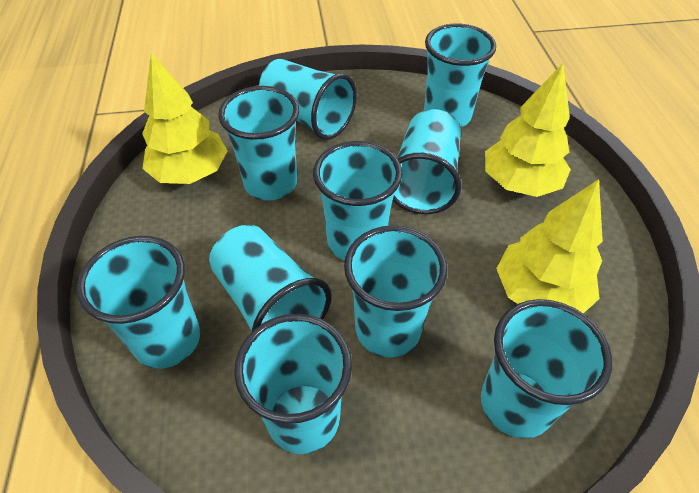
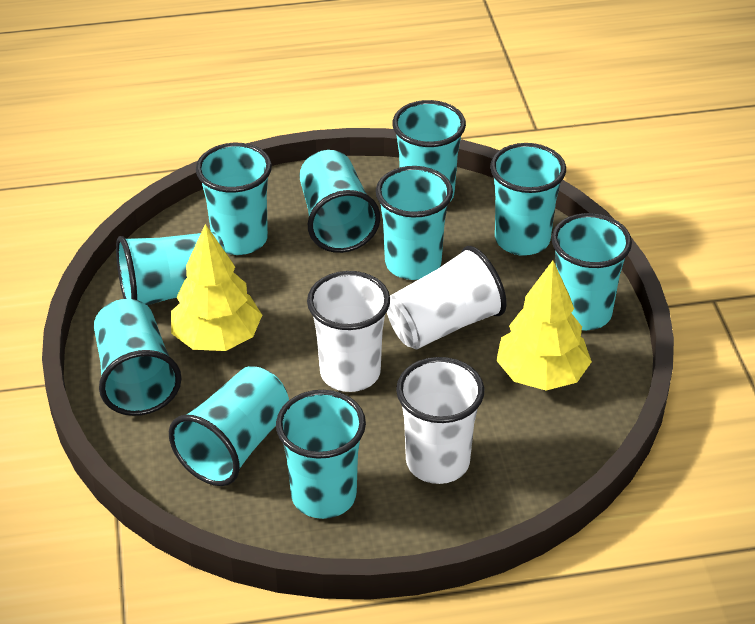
white cup: 0 -> 3
yellow tree: 3 -> 2

